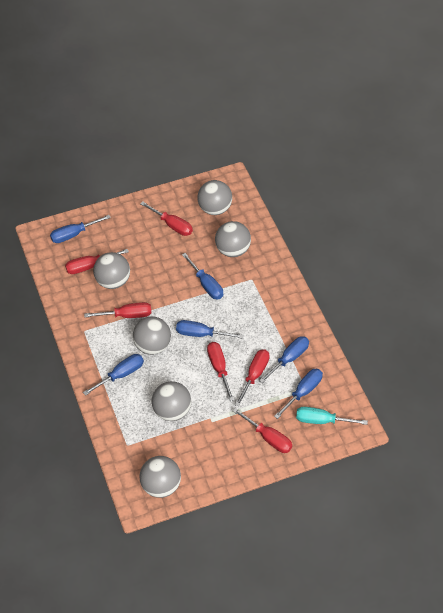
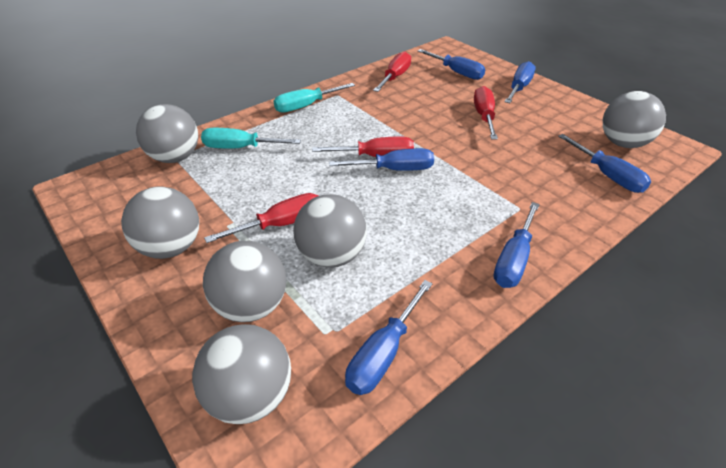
red screwdriver: 6 -> 4
turquoise screwdriver: 1 -> 2

